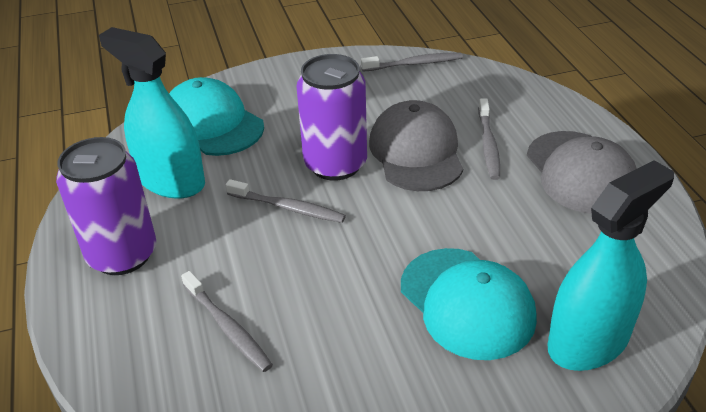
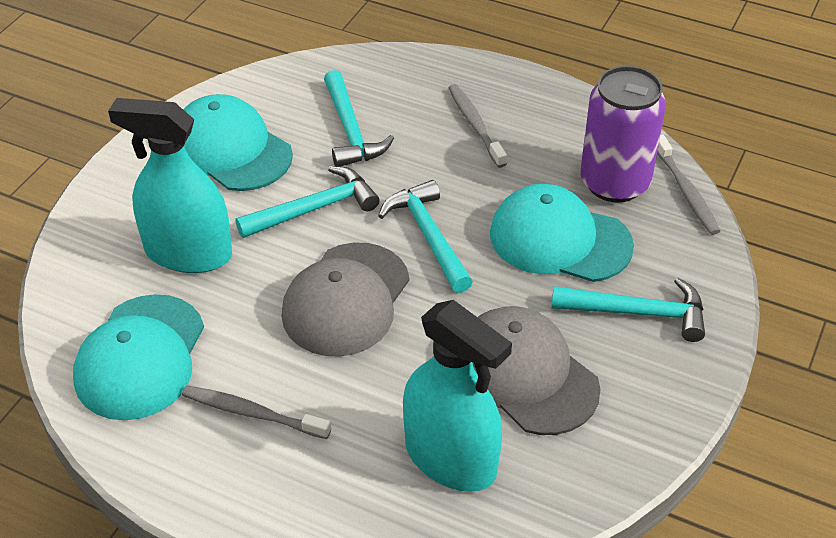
grey toothbrush: 4 -> 3
purple can: 2 -> 1
turquoise cap: 2 -> 3
turquoise hammer: 0 -> 4

